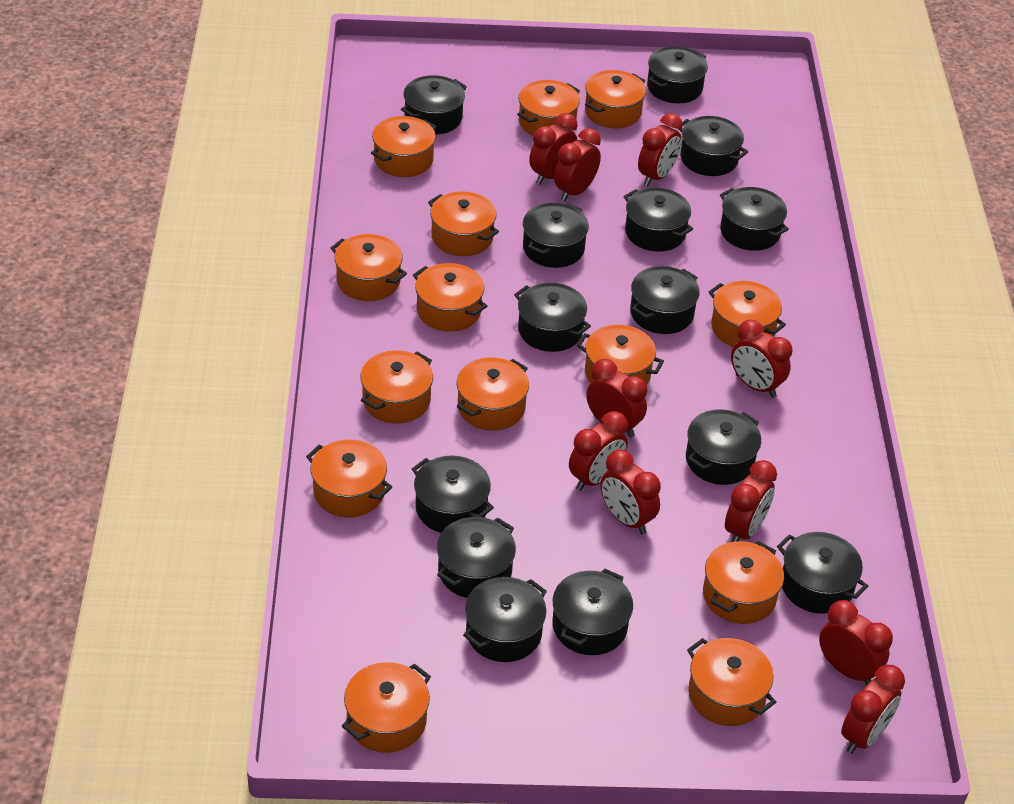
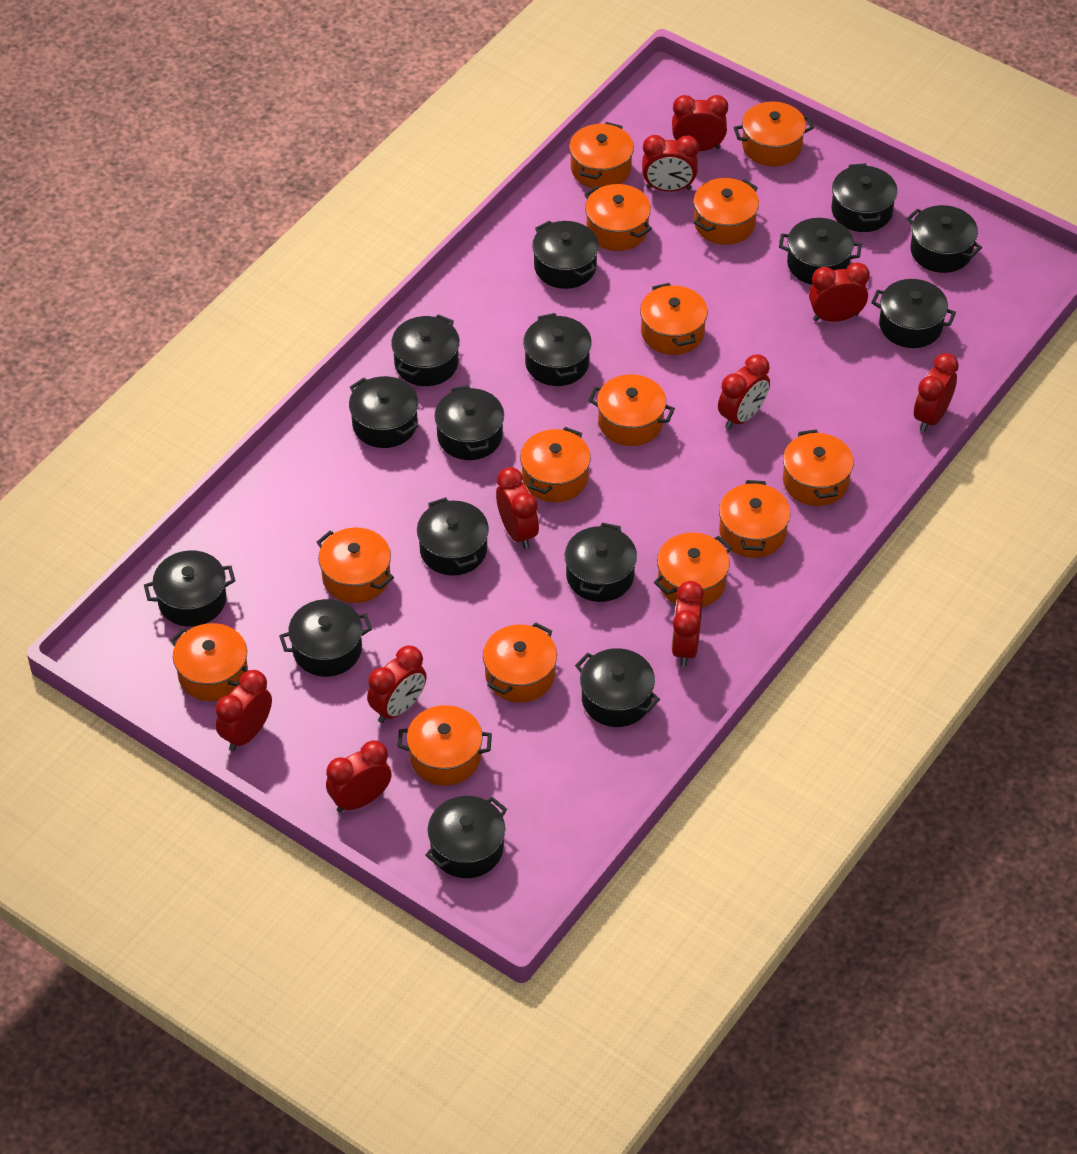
black pot: 14 -> 15

